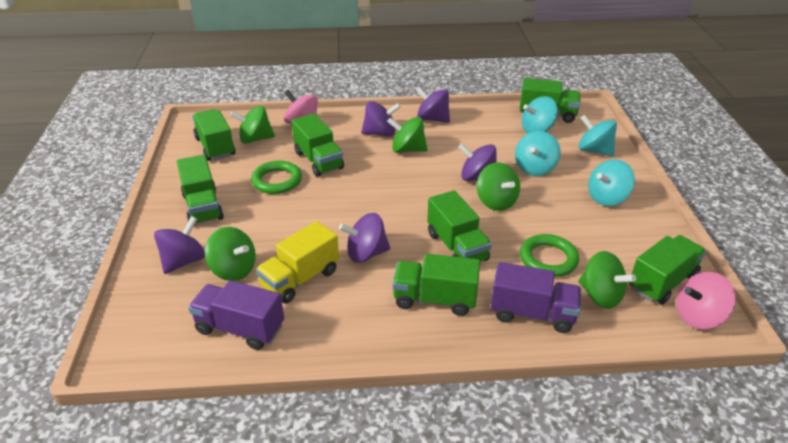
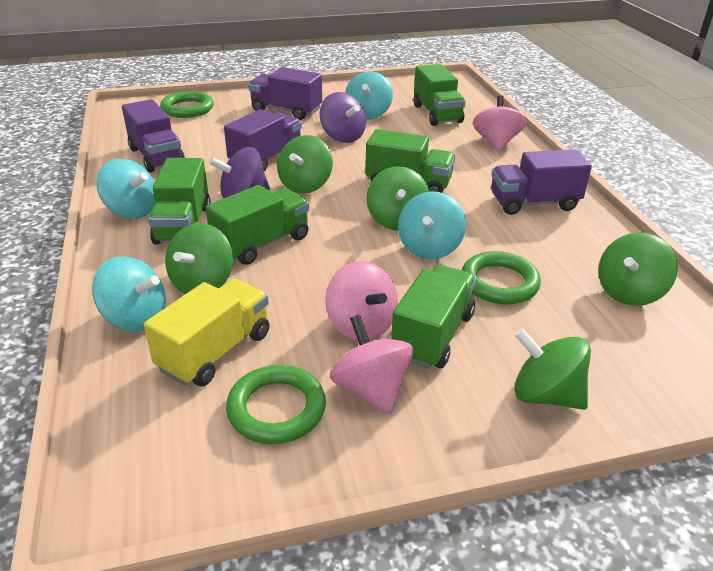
green ring: 2 -> 3
green truck: 7 -> 5
pink spinning top: 2 -> 3
purple spinning top: 5 -> 2
purple truck: 2 -> 4

